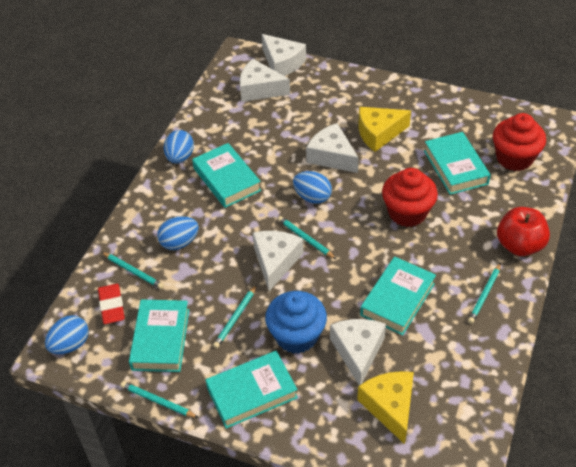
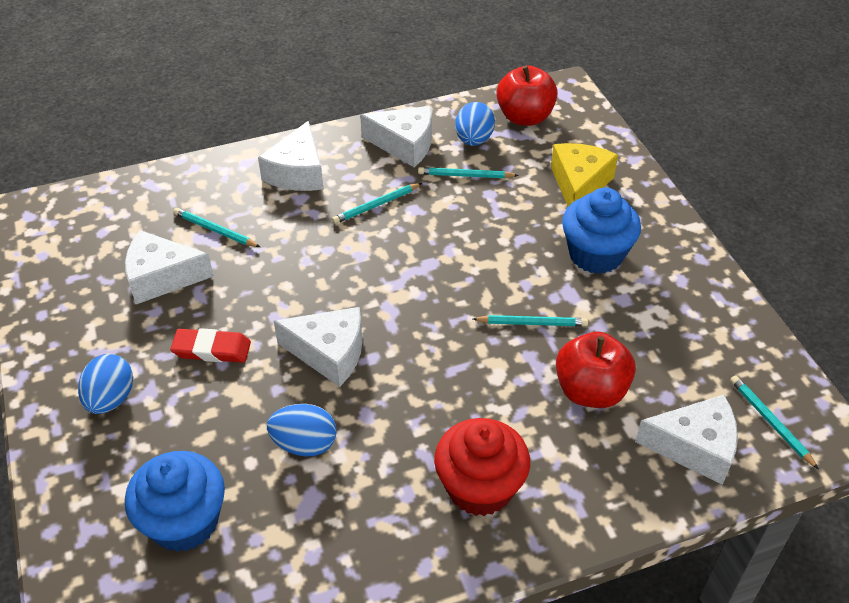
blue cupcake: 1 -> 2
blue egg: 4 -> 3
red apple: 1 -> 2
red cupcake: 2 -> 1
turquoise book: 5 -> 0
yellow cheese: 2 -> 1

